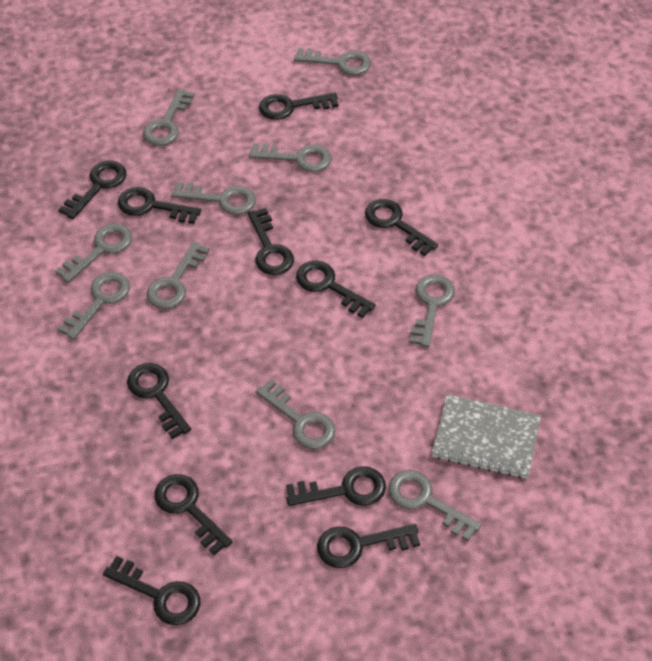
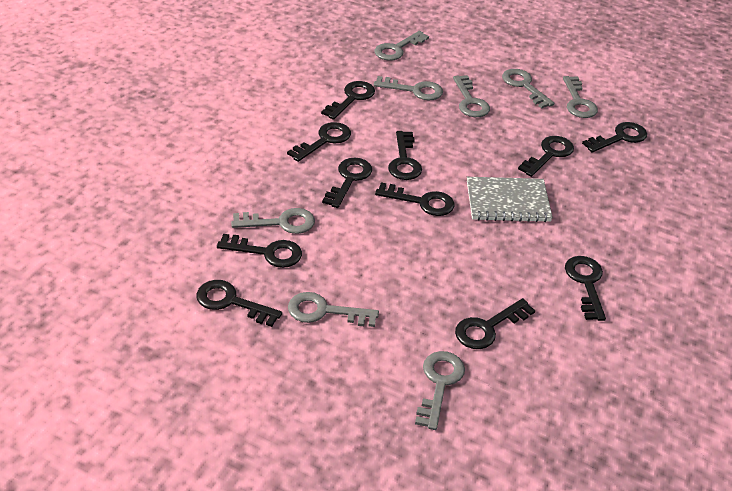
grey key: 10 -> 8

